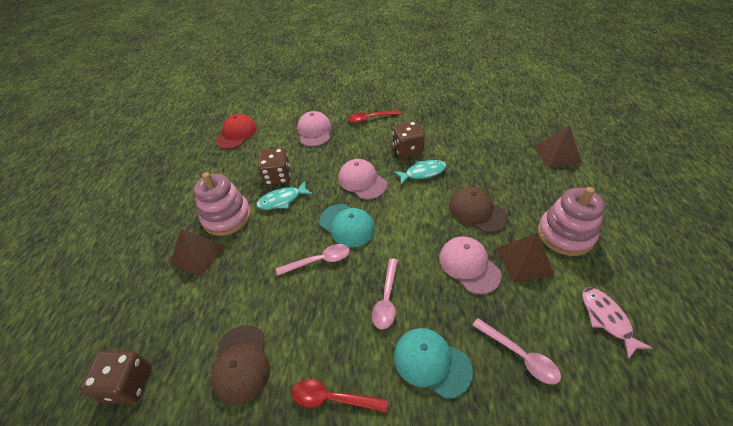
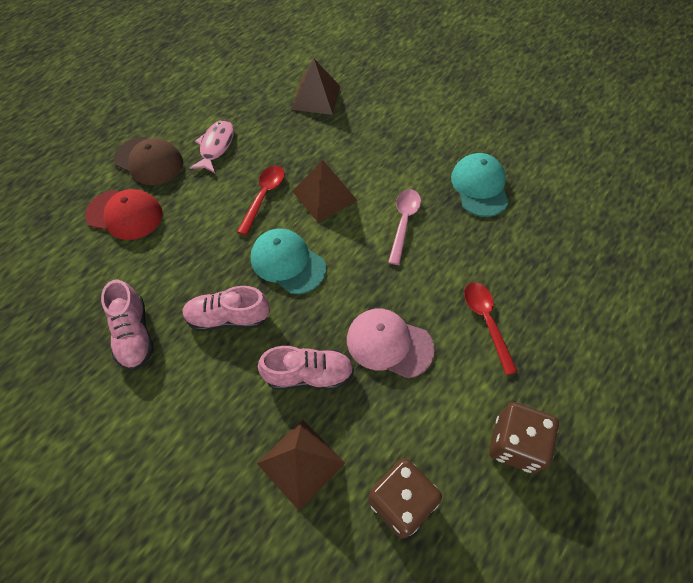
brown cap: 2 -> 1
brown dice: 3 -> 2
pink cap: 3 -> 1
pink shoe: 0 -> 3
pink spoon: 3 -> 1
pink stacking toy: 2 -> 0
turquoise fish: 2 -> 0

